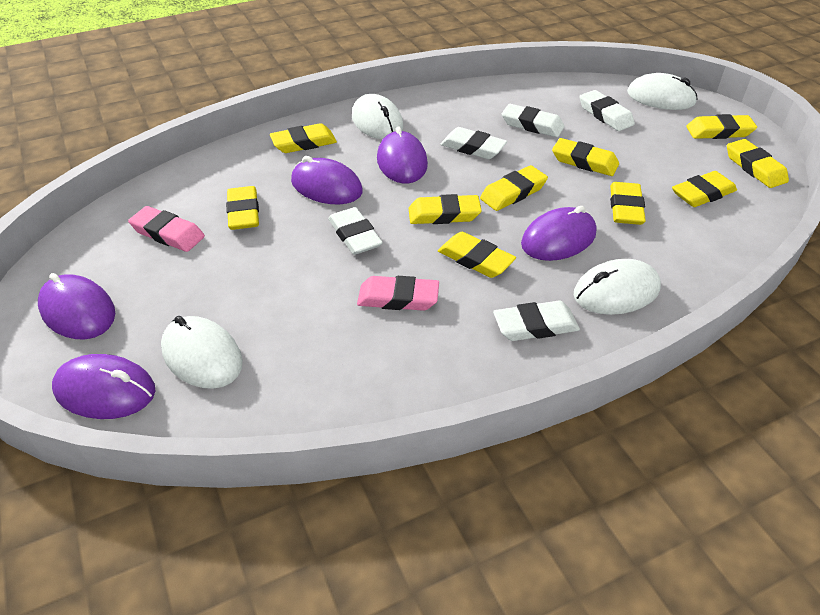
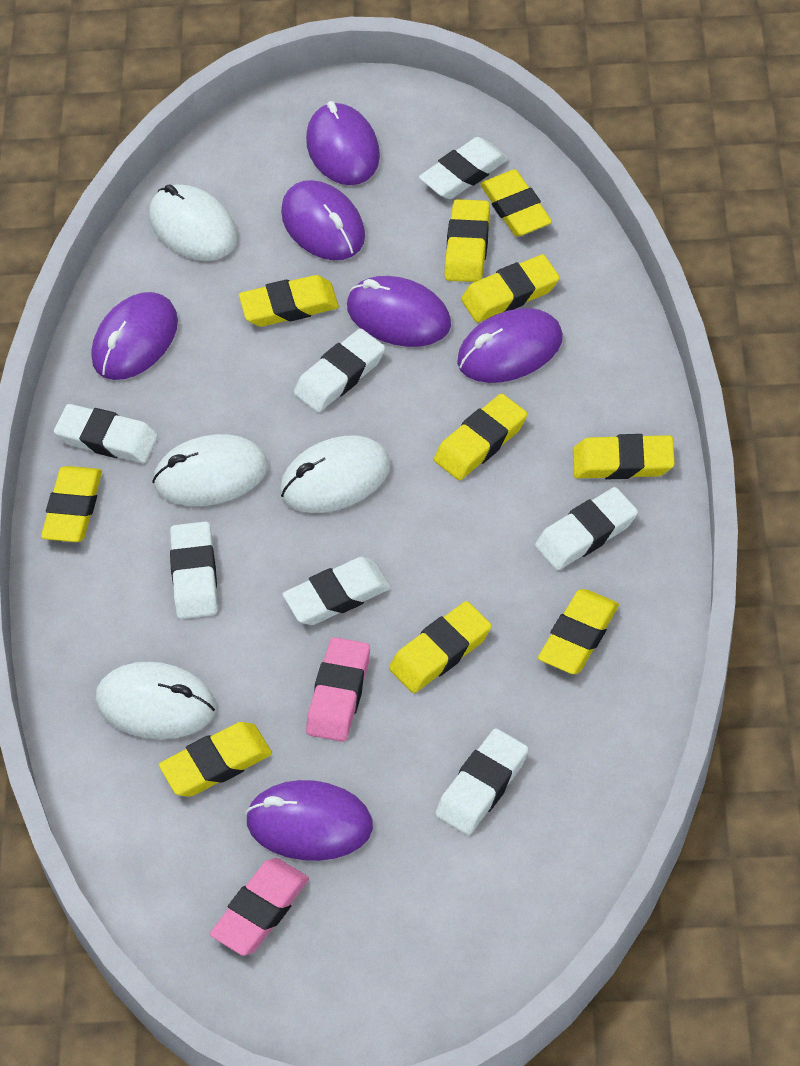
purple mouse: 5 -> 6
white eraser: 5 -> 7

